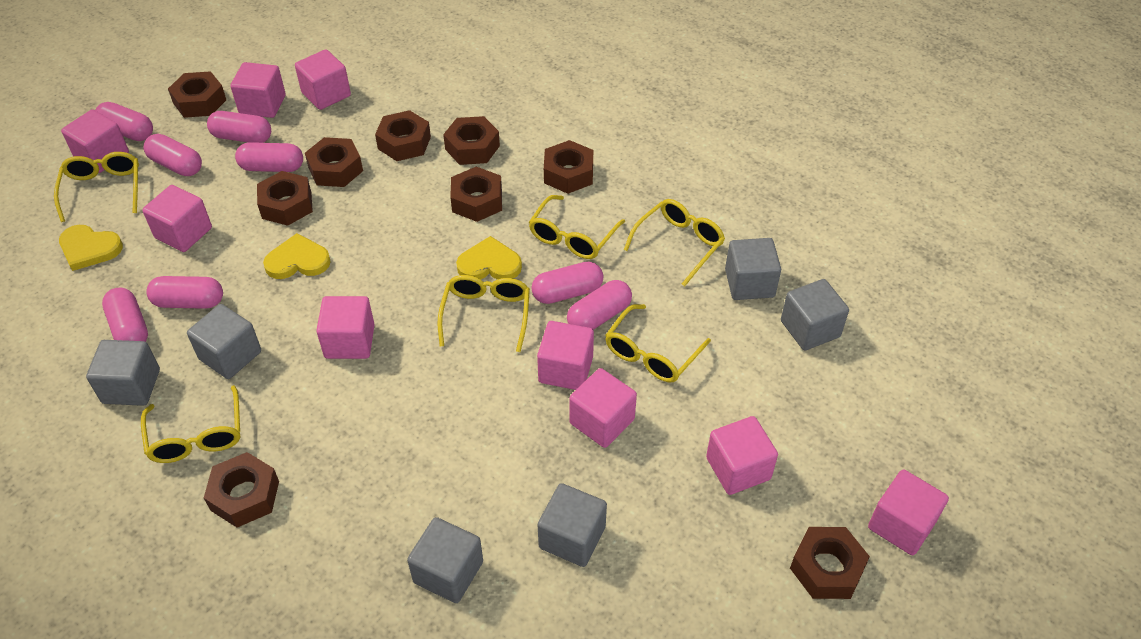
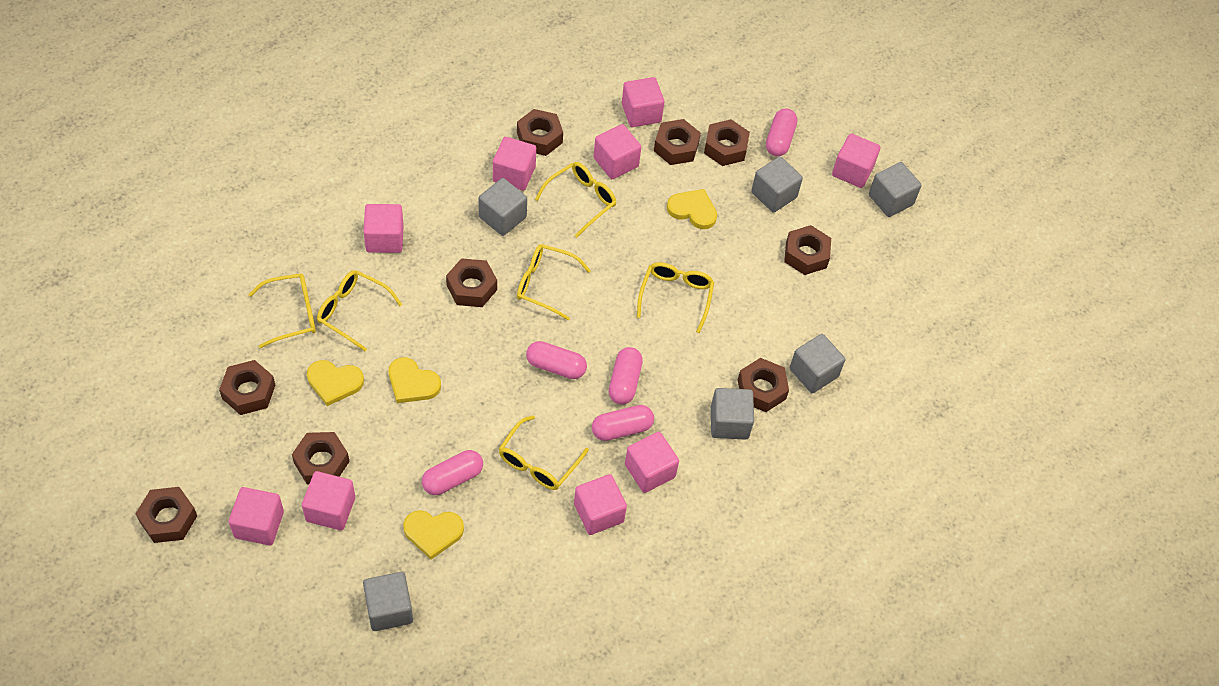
pink capsule: 8 -> 5
yellow heart: 3 -> 4

